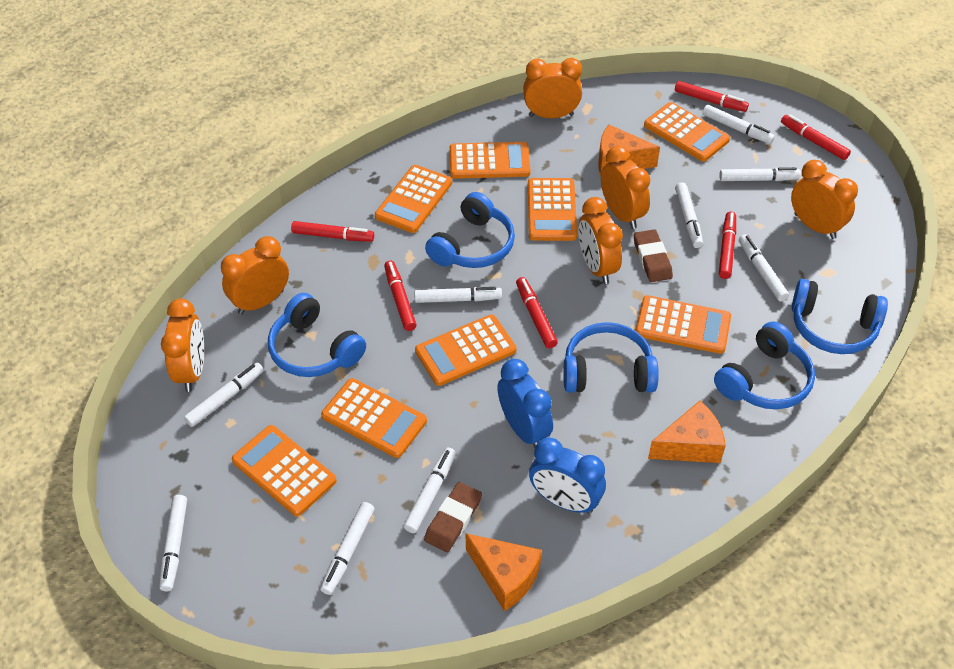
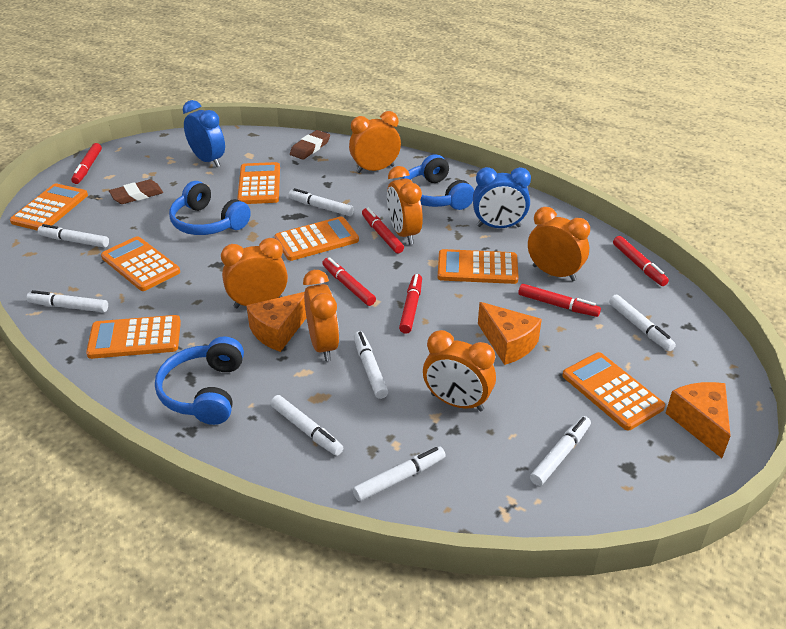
blue headphones: 5 -> 3
orange calculator: 8 -> 7
white marker: 9 -> 8

